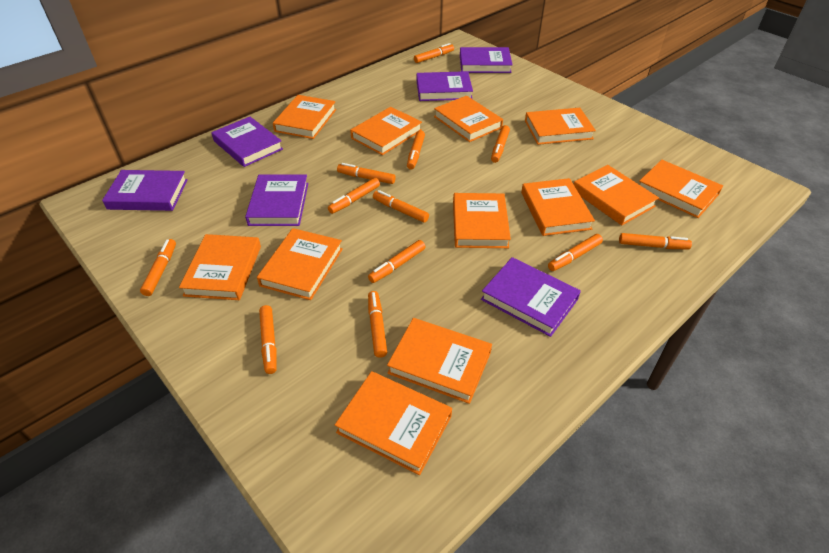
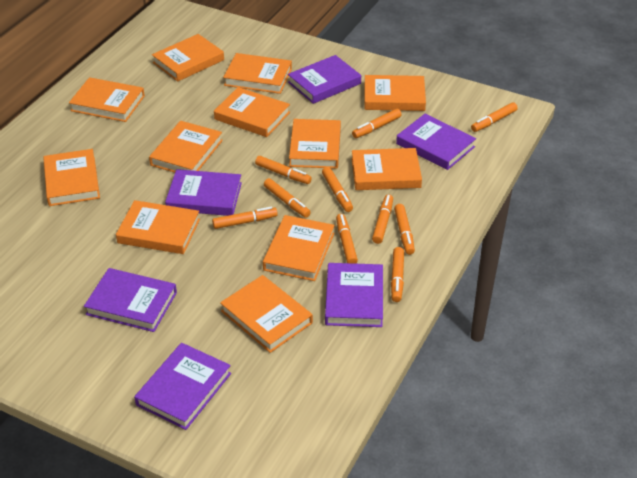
orange marker: 12 -> 10

